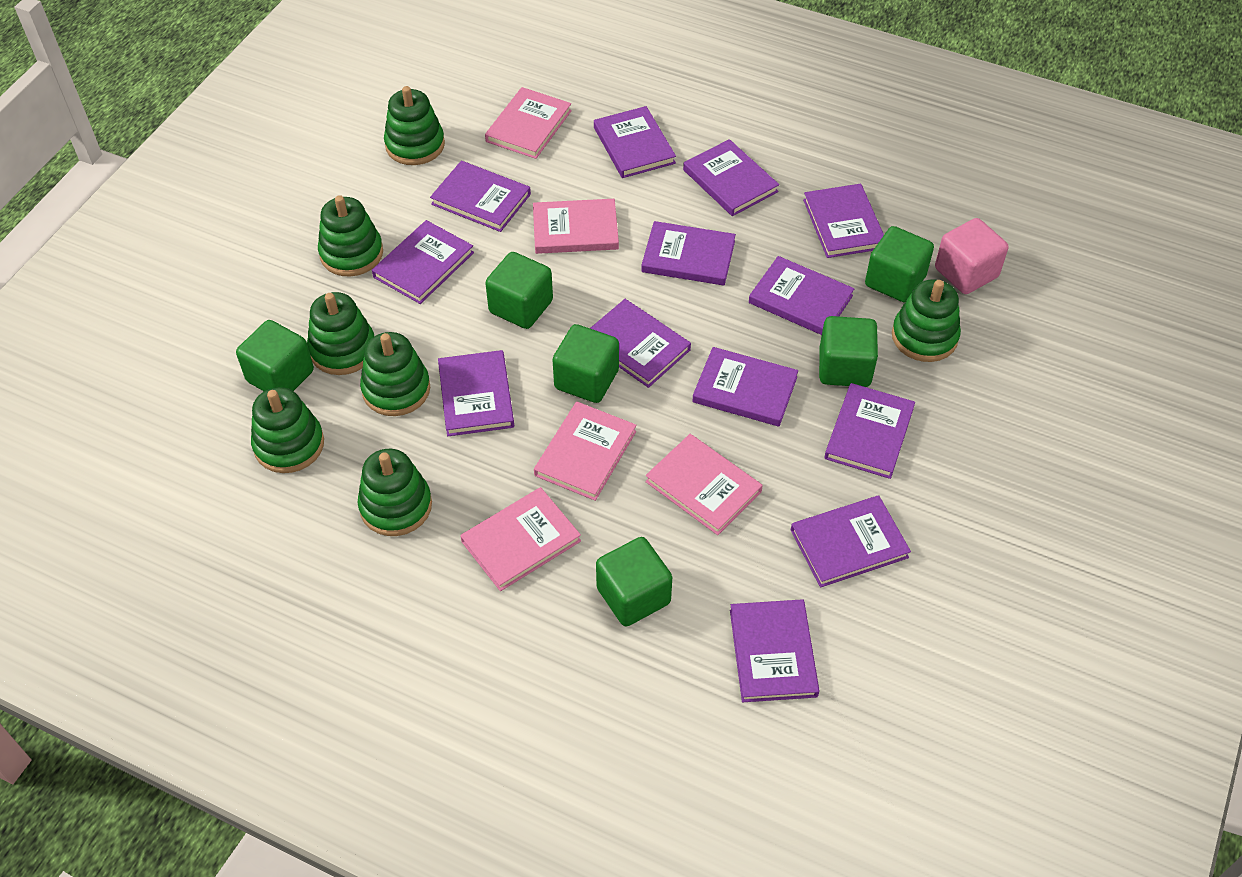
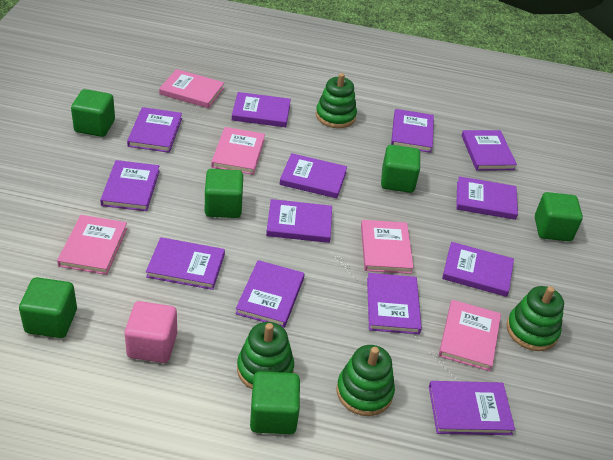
green stacking toy: 7 -> 4

